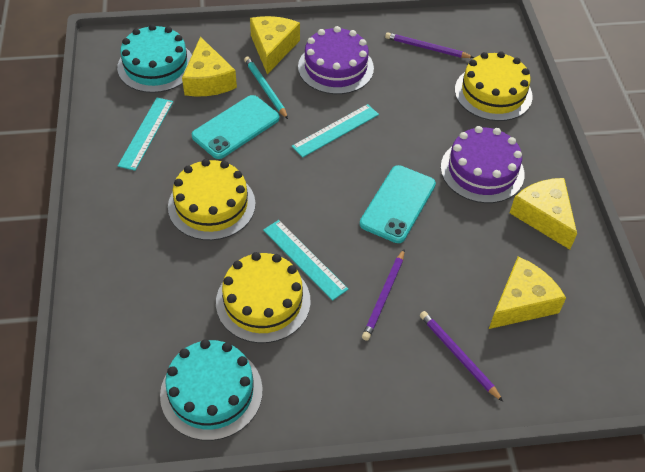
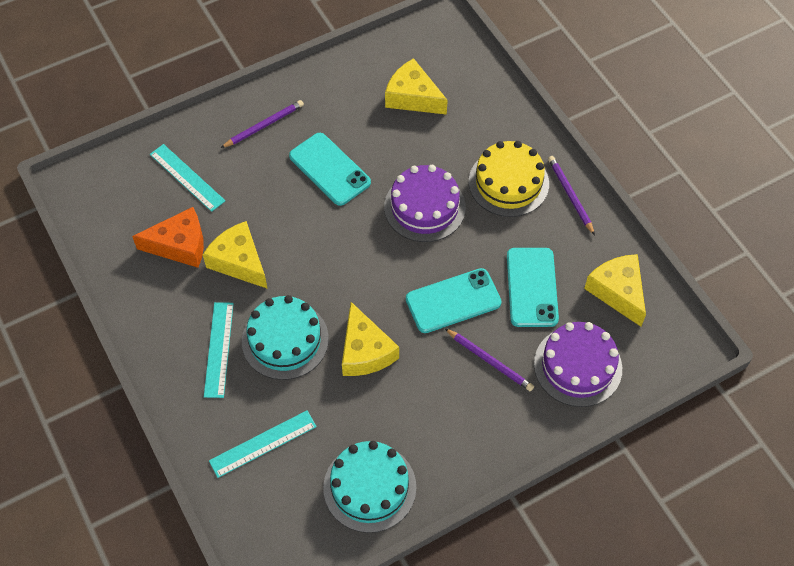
orange cheese: 0 -> 1
turquoise pencil: 1 -> 0
turquoise phone: 2 -> 3
yellow cake: 3 -> 1

